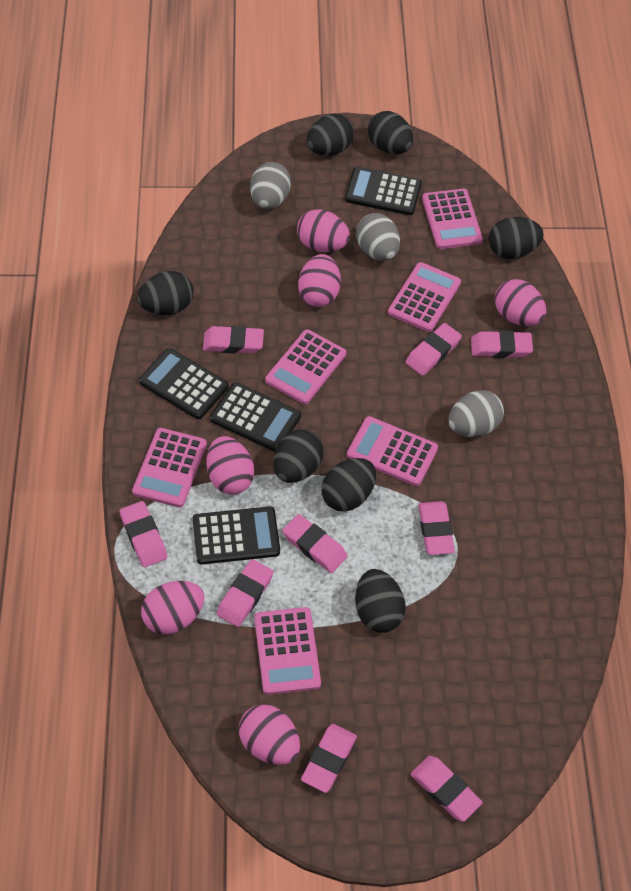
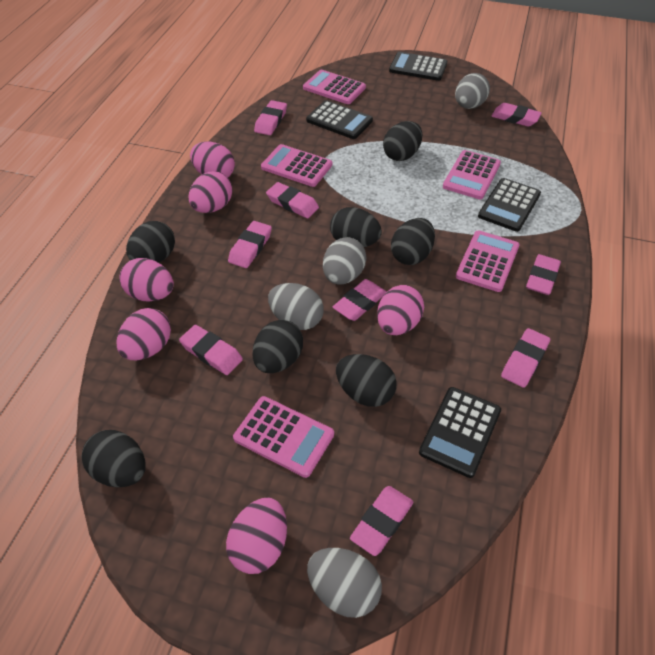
grey egg: 3 -> 4
pink calculator: 6 -> 5

